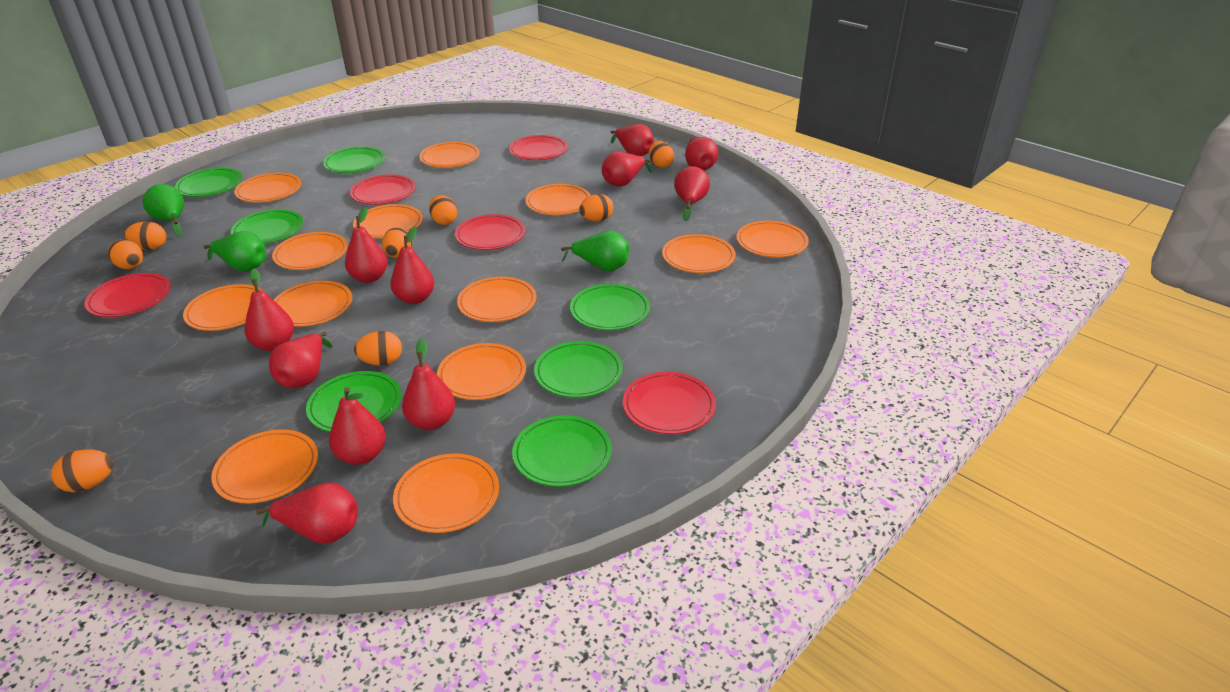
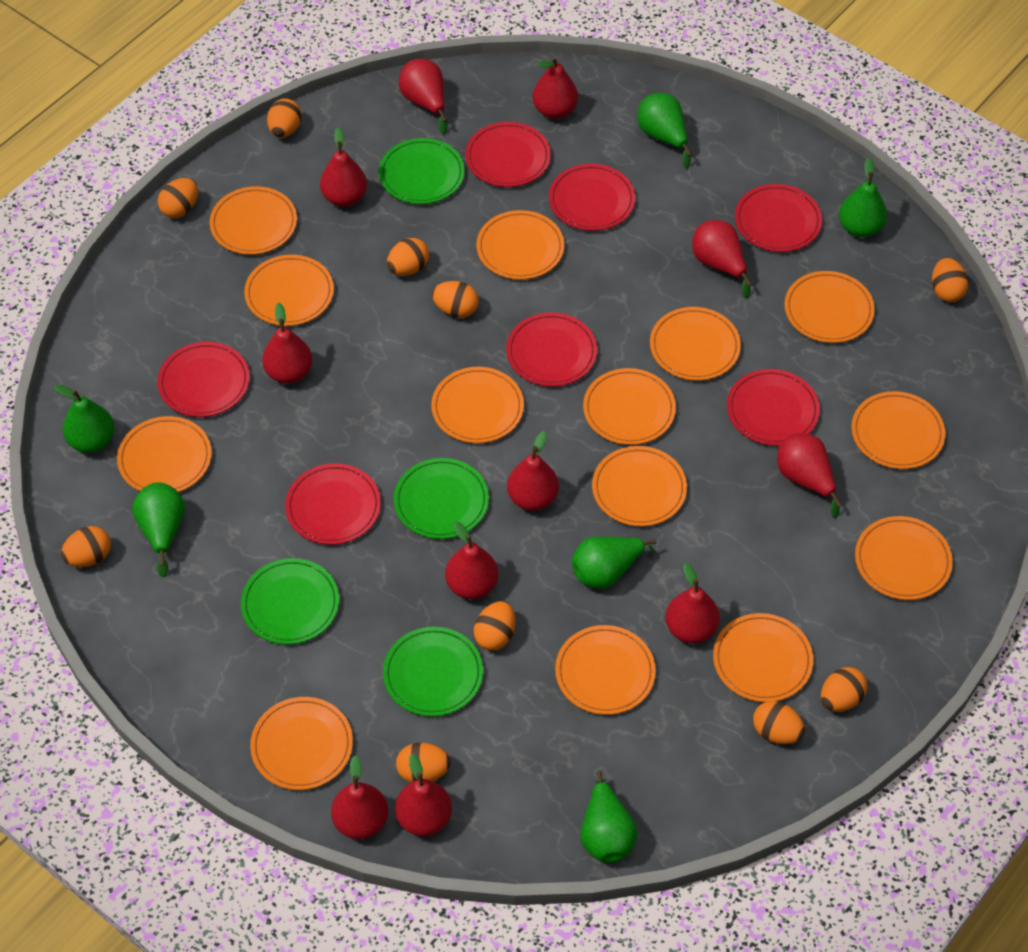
green pear: 3 -> 6
green plate: 7 -> 4
orange egg: 8 -> 10
orange plate: 13 -> 14
red plate: 5 -> 7

